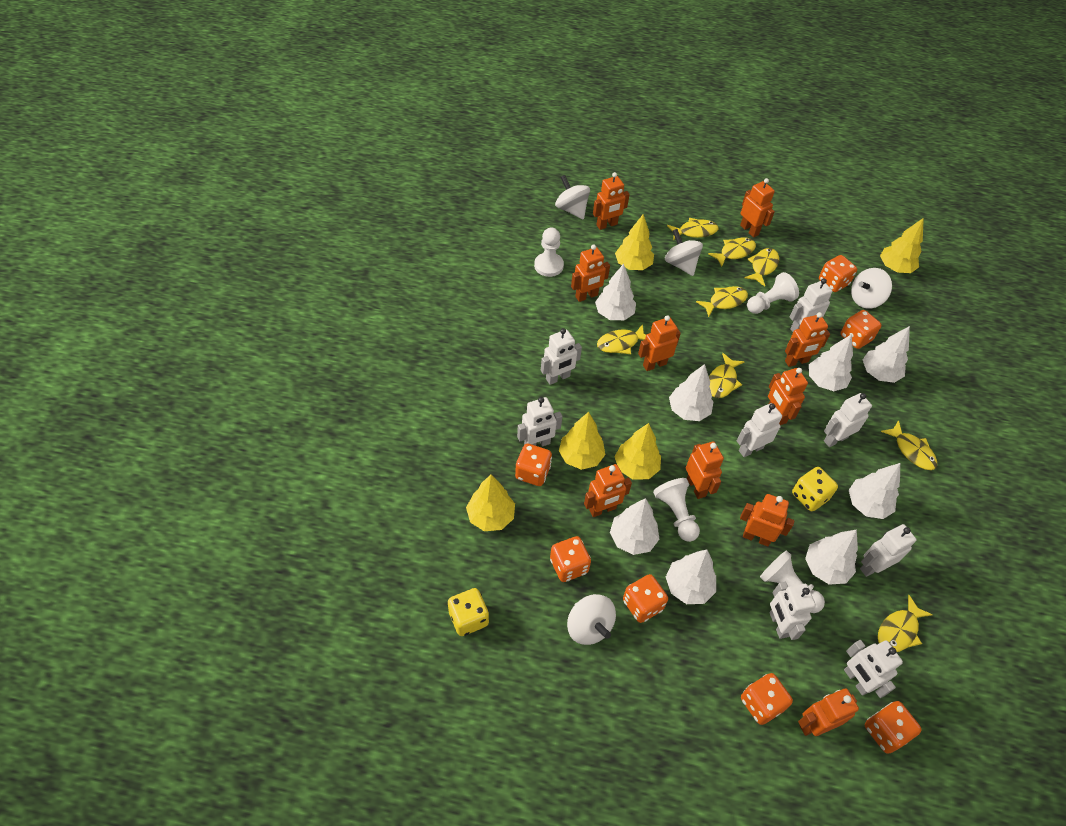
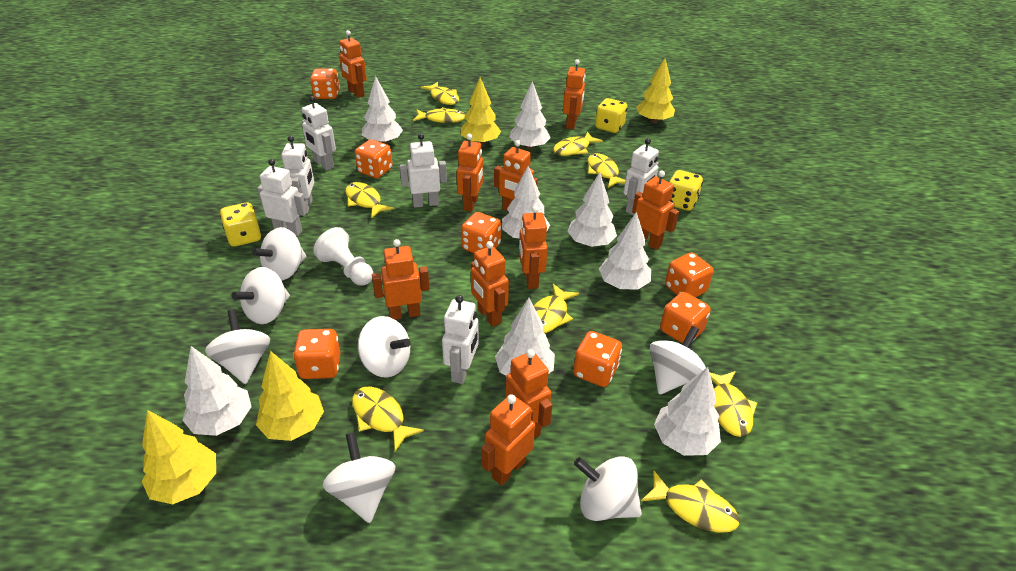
white pawn: 4 -> 1
white robot: 8 -> 6
white spinning top: 4 -> 7
yellow dice: 2 -> 3
yellow fish: 8 -> 9
yellow tree: 5 -> 4

